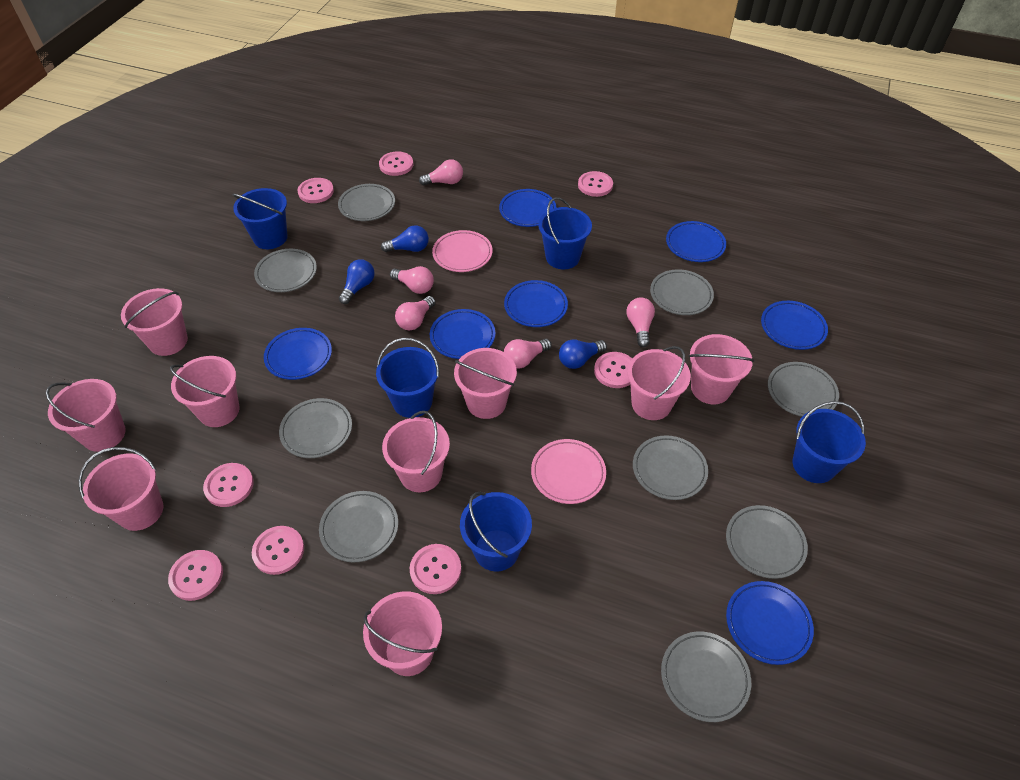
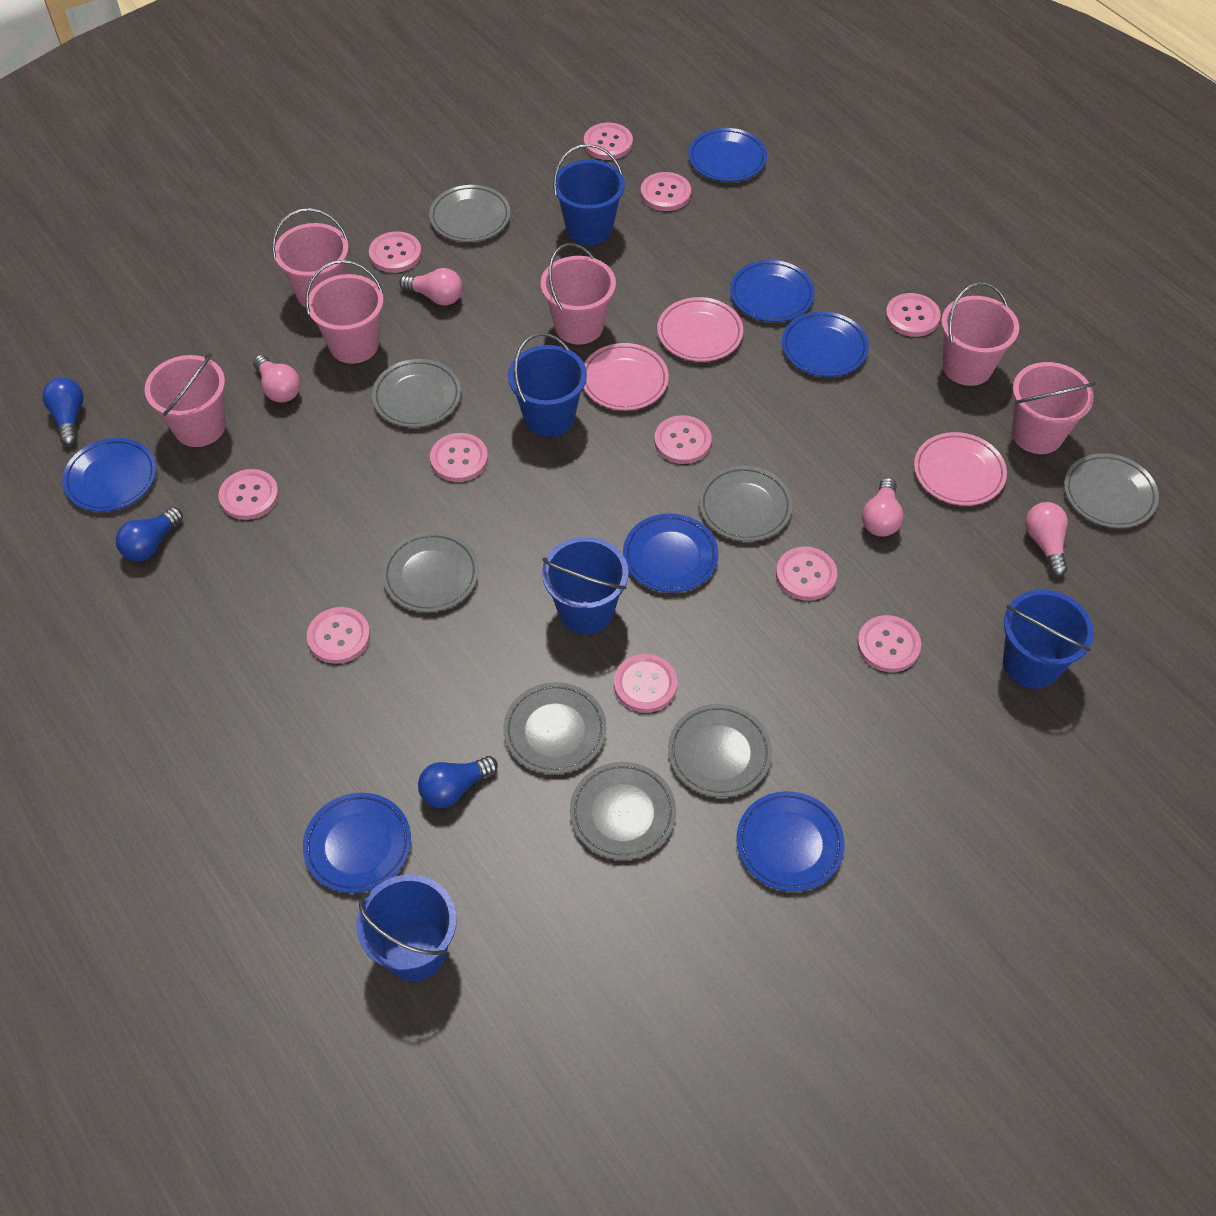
grey plate: 9 -> 8
pink bucket: 9 -> 6
pink button: 8 -> 11
pink light bulb: 5 -> 4
pink plate: 2 -> 3

